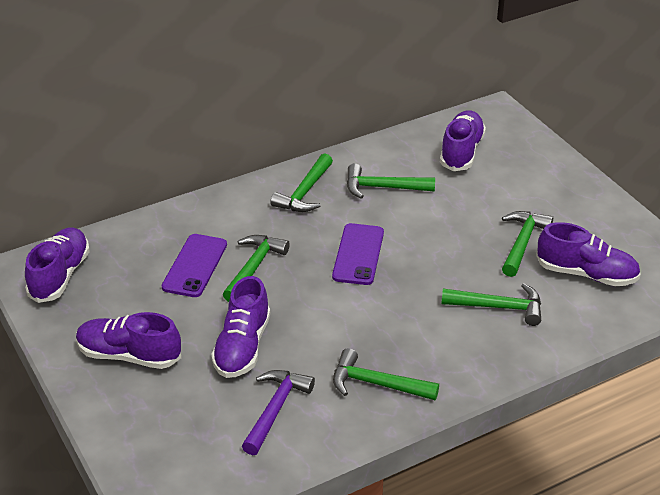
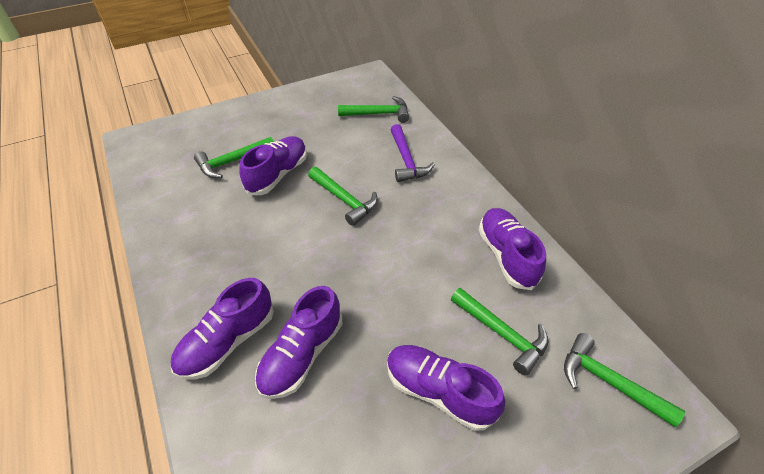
green hammer: 6 -> 5
purple phone: 2 -> 0

